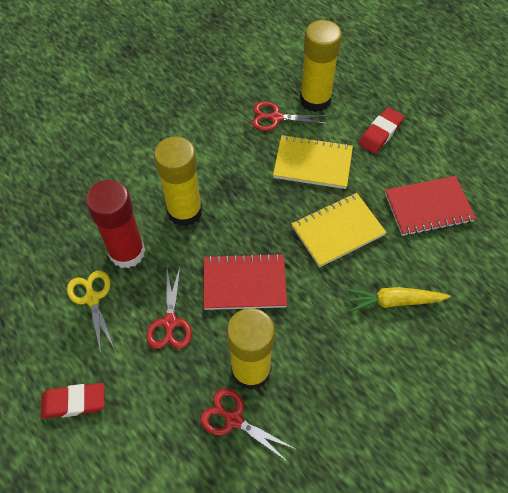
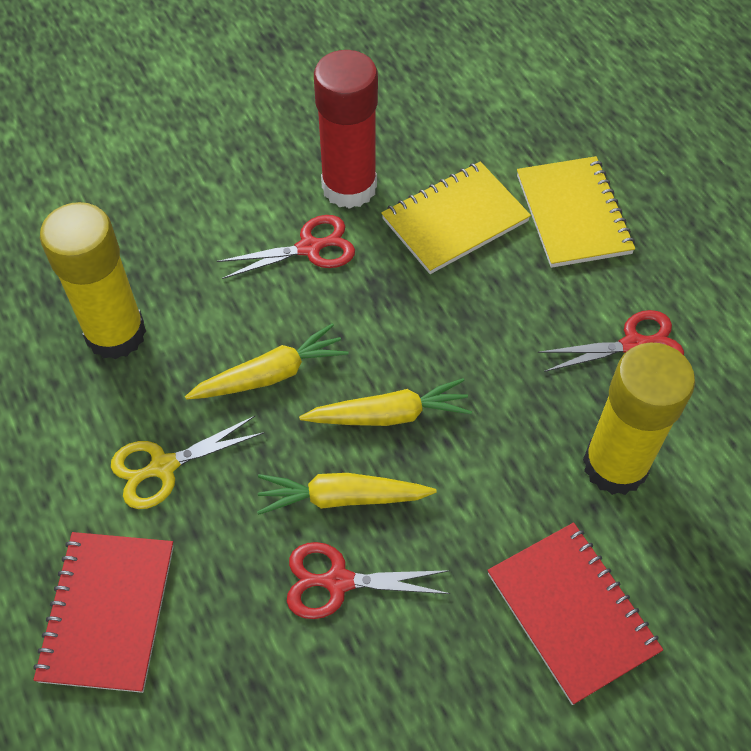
red eraser: 2 -> 0
yellow carrot: 1 -> 3
yellow glue stick: 3 -> 2

